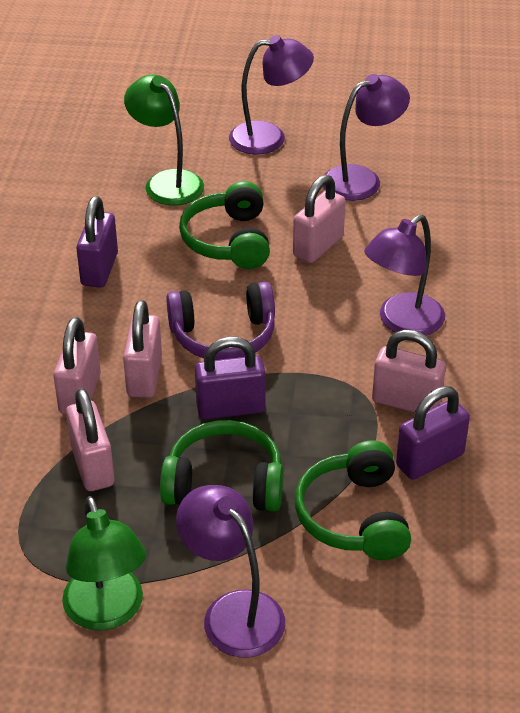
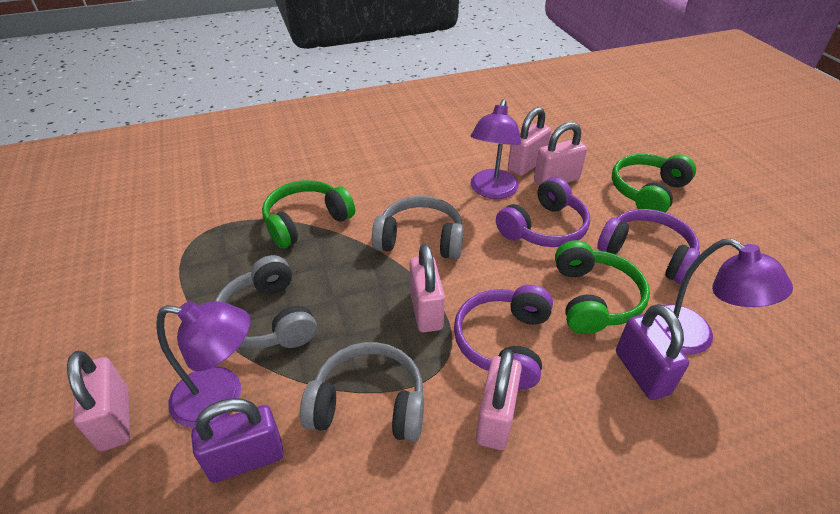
green lamp: 2 -> 0
grey headphones: 0 -> 3
purple headphones: 1 -> 3
purple lamp: 4 -> 3
purple padlock: 3 -> 2

